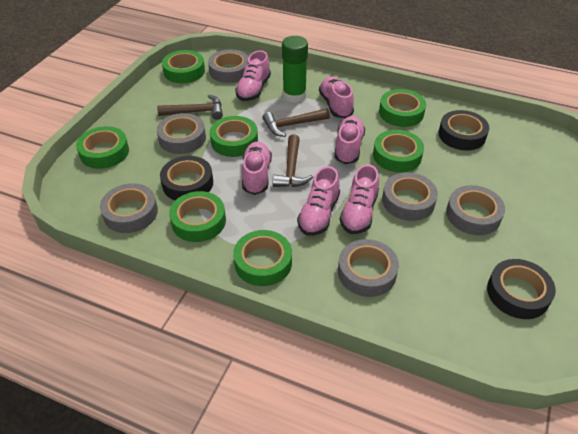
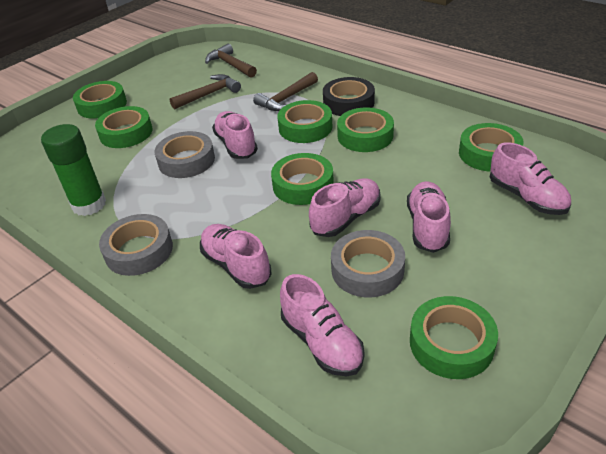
black tape: 3 -> 1
grey tape: 6 -> 3

